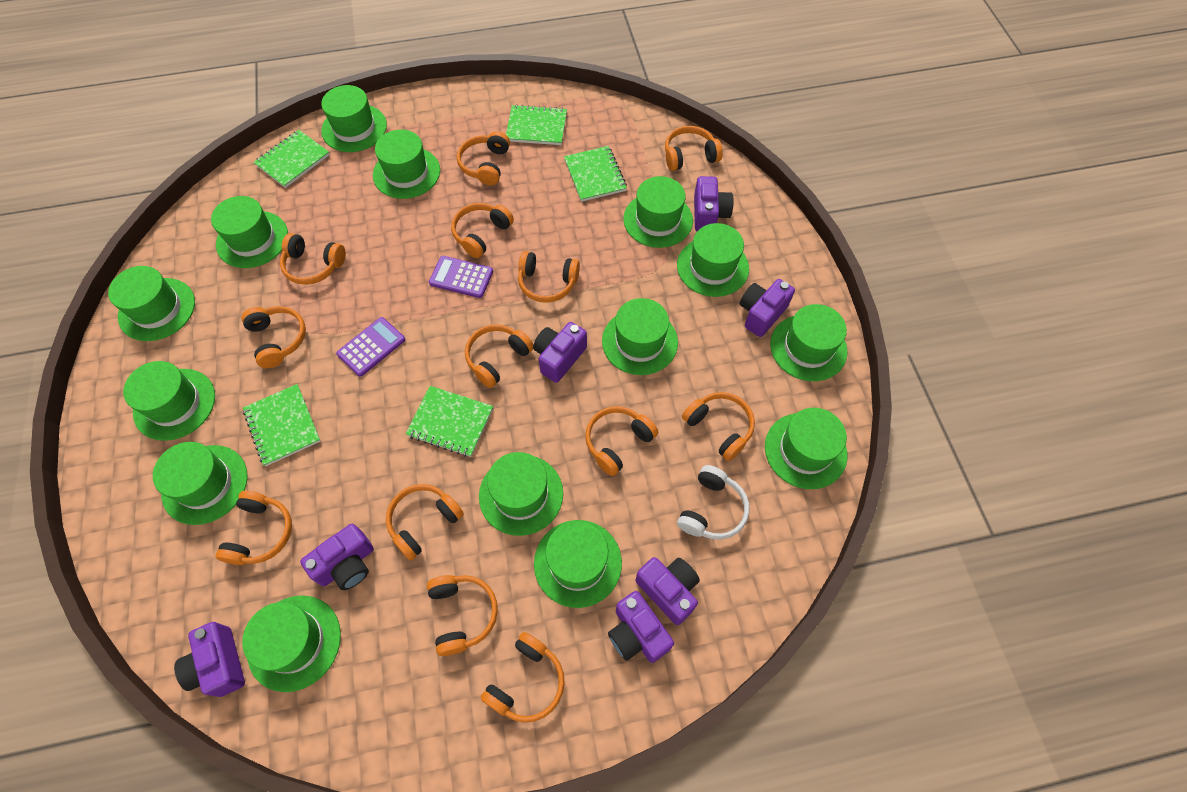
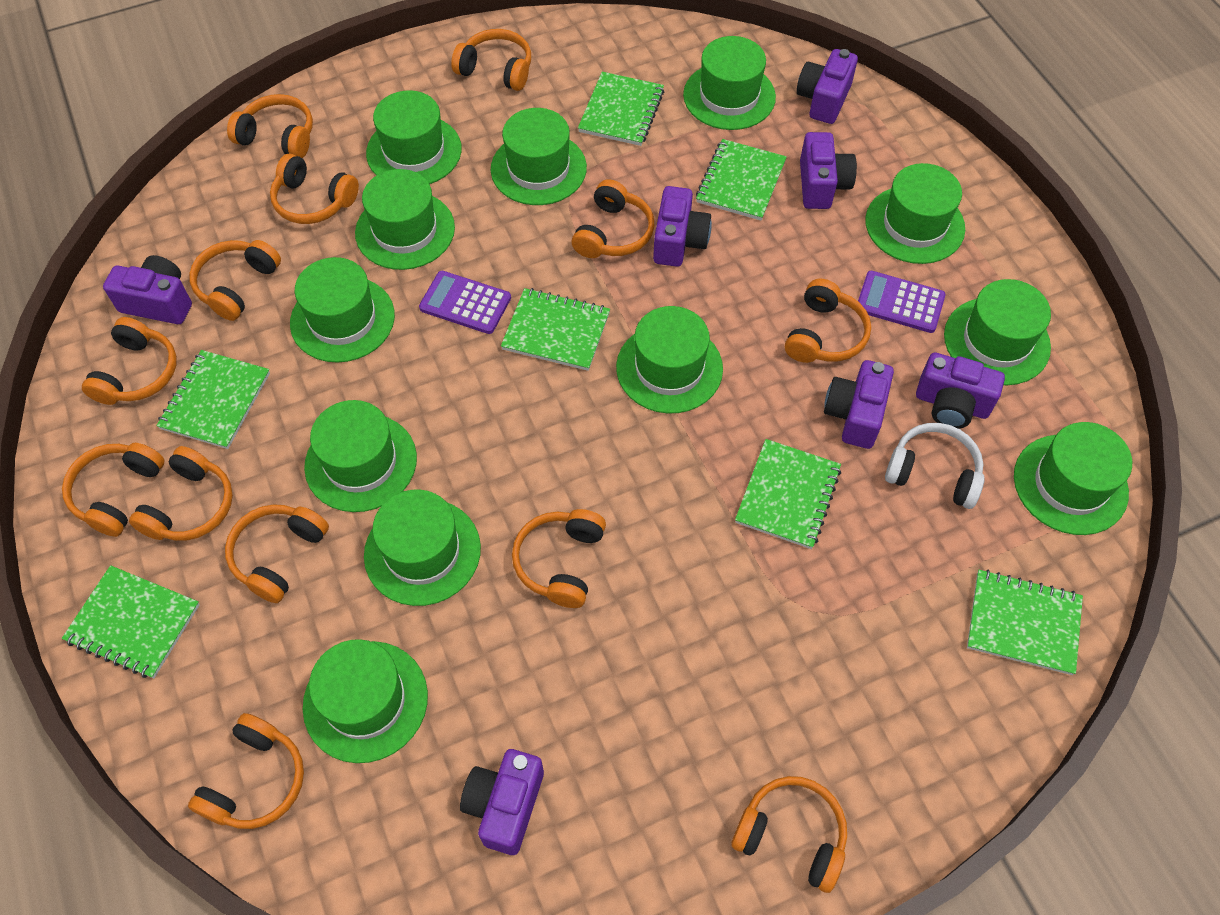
green hat: 14 -> 12
green notebook: 5 -> 7

